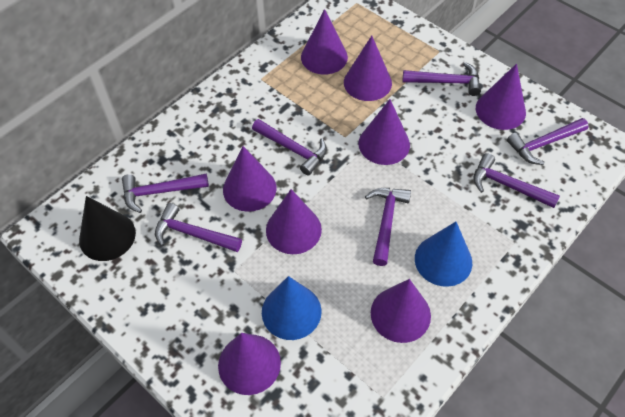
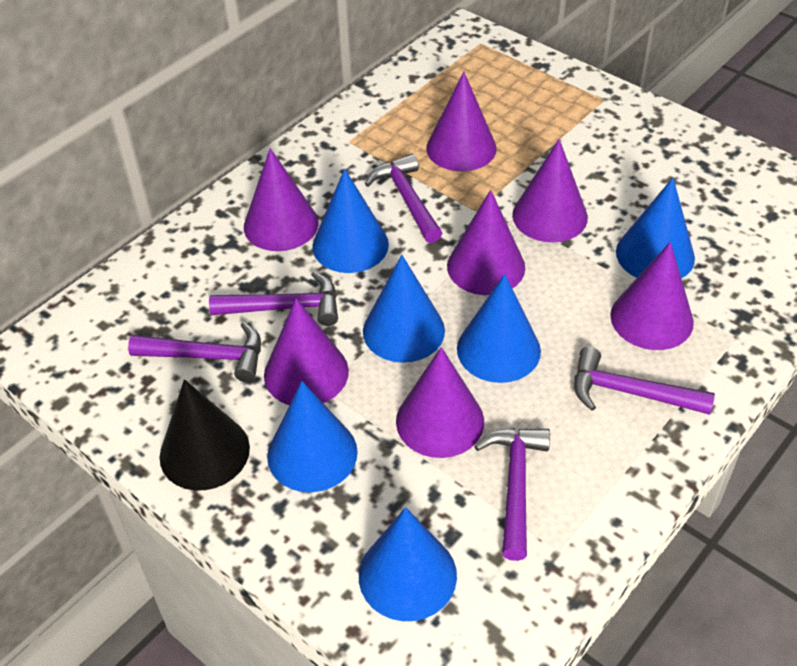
blue cone: 2 -> 6
purple cone: 8 -> 7
purple hammer: 7 -> 5

